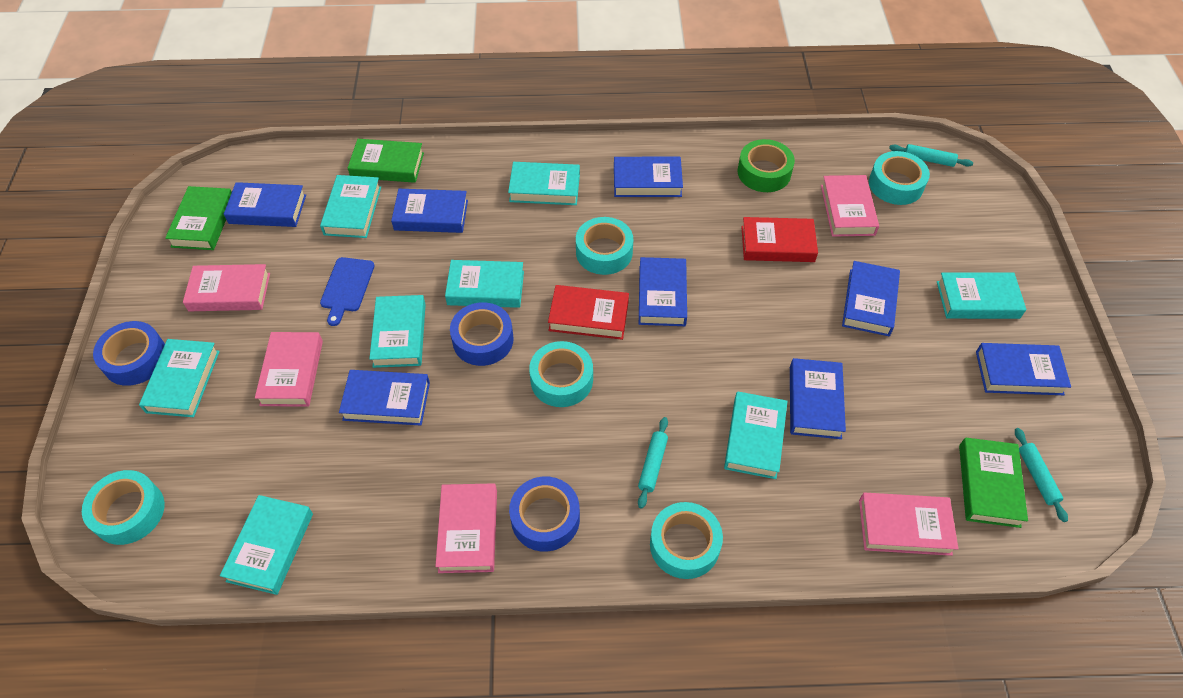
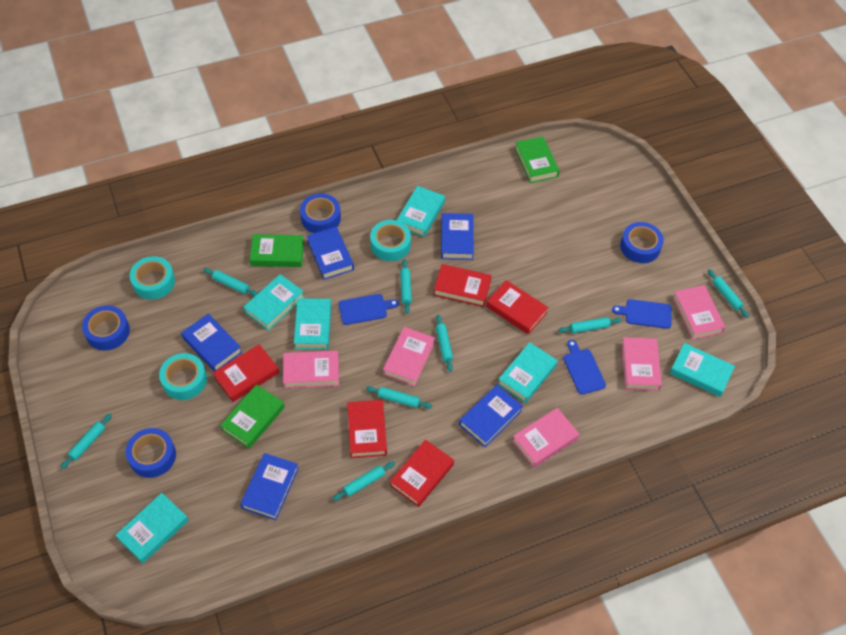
blue book: 8 -> 5
blue cutting board: 1 -> 3
blue tape: 3 -> 4
green tape: 1 -> 0
red book: 2 -> 5
turquoise book: 8 -> 6
turquoise rolling pin: 3 -> 8
turquoise tape: 5 -> 3

